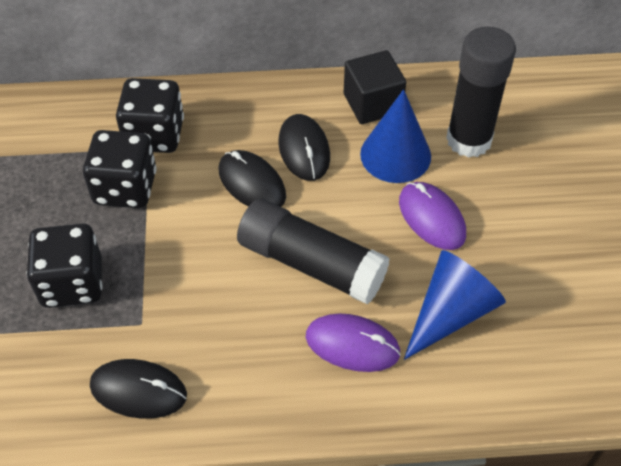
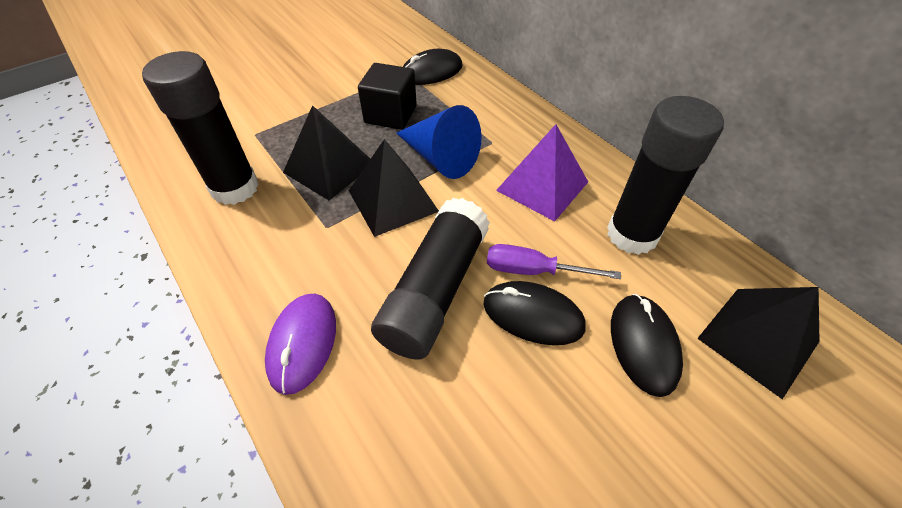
black dice: 3 -> 0
black glue stick: 2 -> 3
black pyramid: 0 -> 3
blue cone: 2 -> 1
purple mouse: 2 -> 1
purple pyramid: 0 -> 1
purple screwdriver: 0 -> 1

